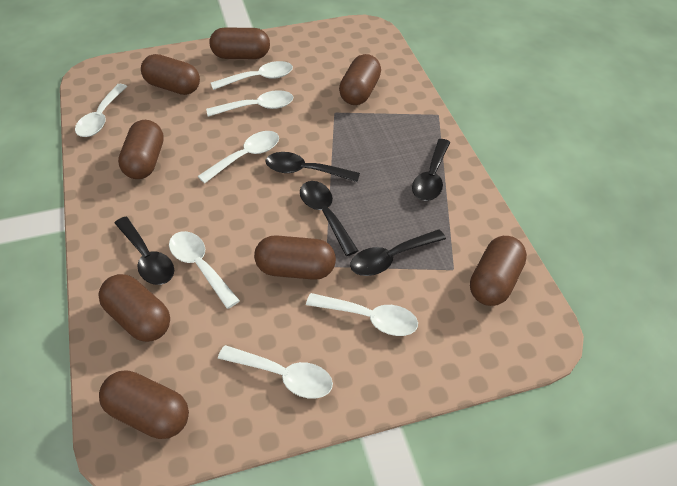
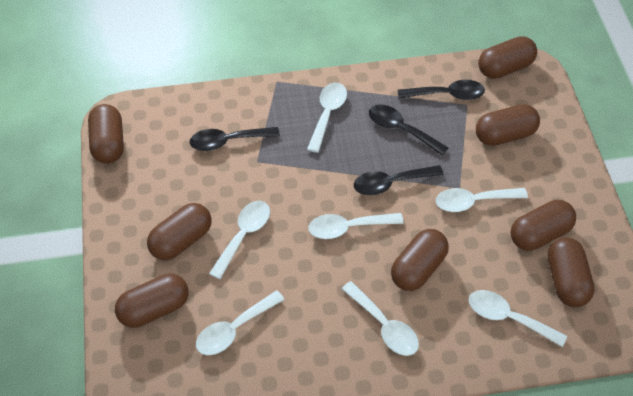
black spoon: 5 -> 4

